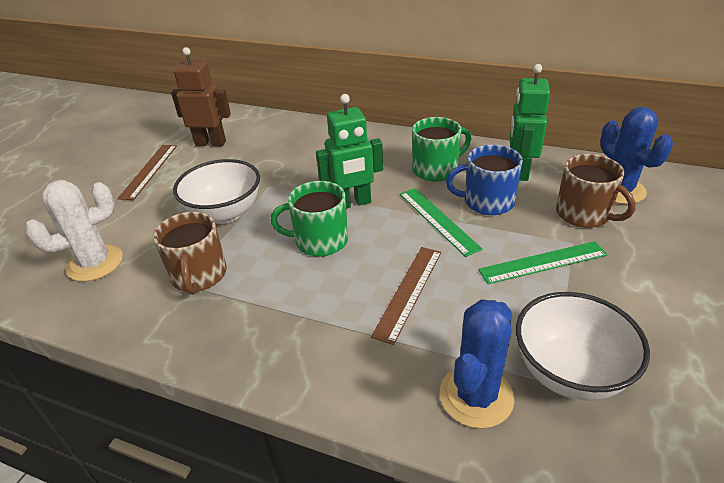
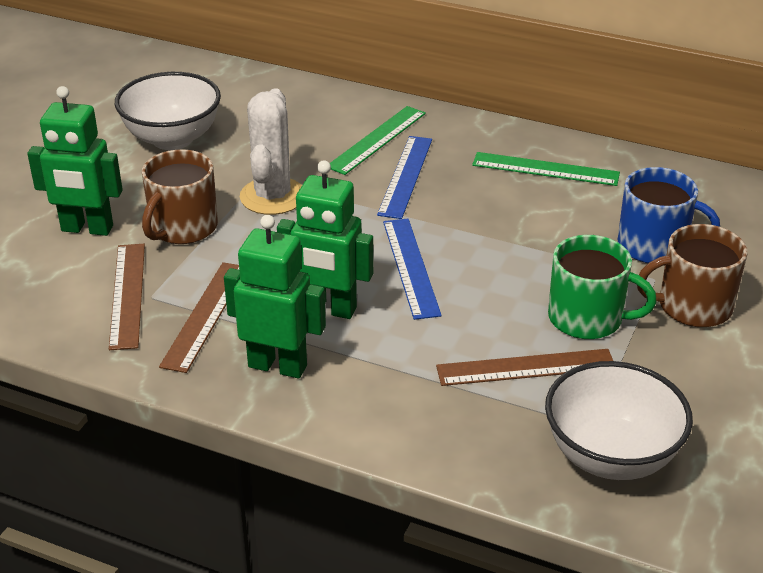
blue cactus: 2 -> 0
blue ruler: 0 -> 2
brown robot: 1 -> 0
brown ruler: 2 -> 3
green mug: 2 -> 1
green robot: 2 -> 3

